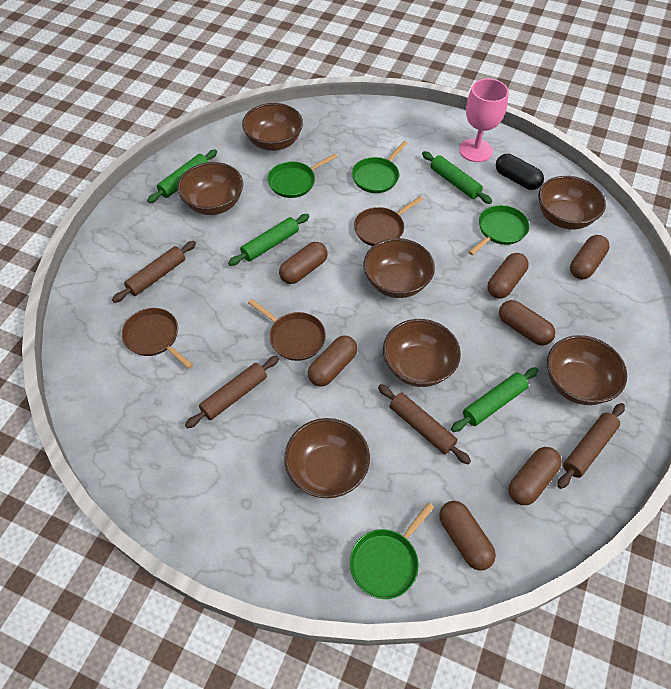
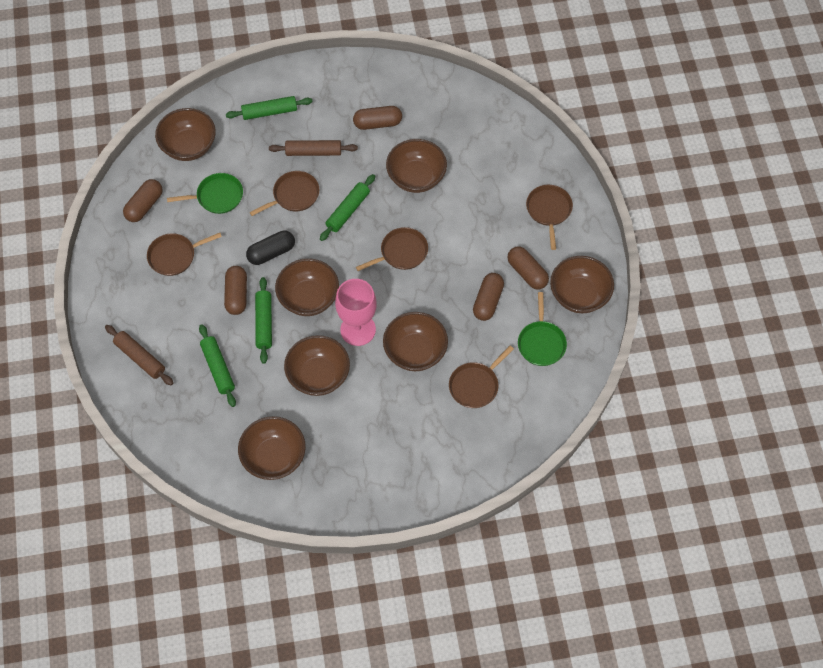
brown capsule: 7 -> 5
brown pan: 3 -> 5
brown rolling pin: 4 -> 2
green pan: 4 -> 2

